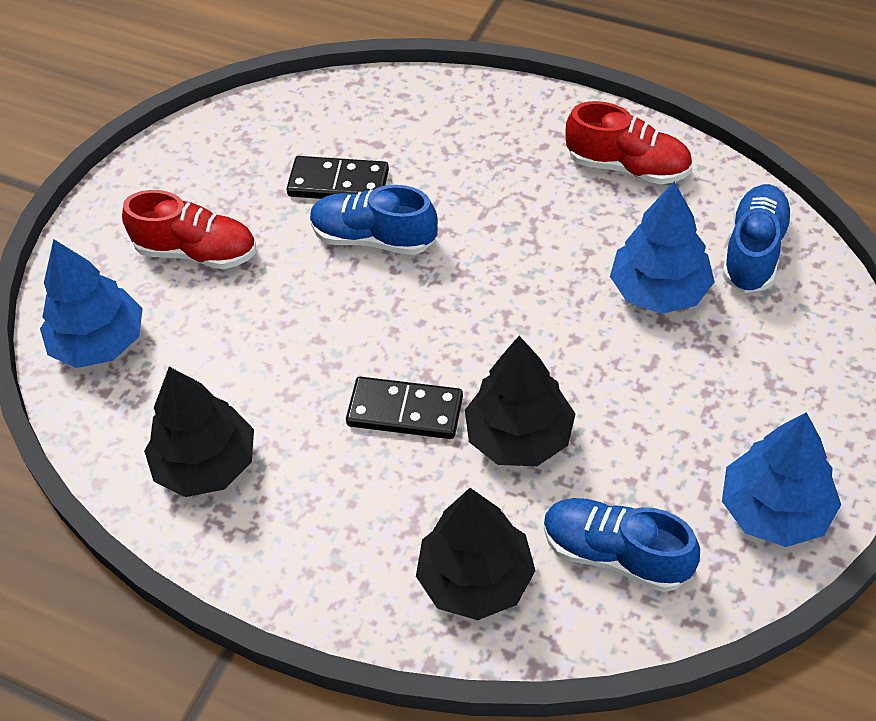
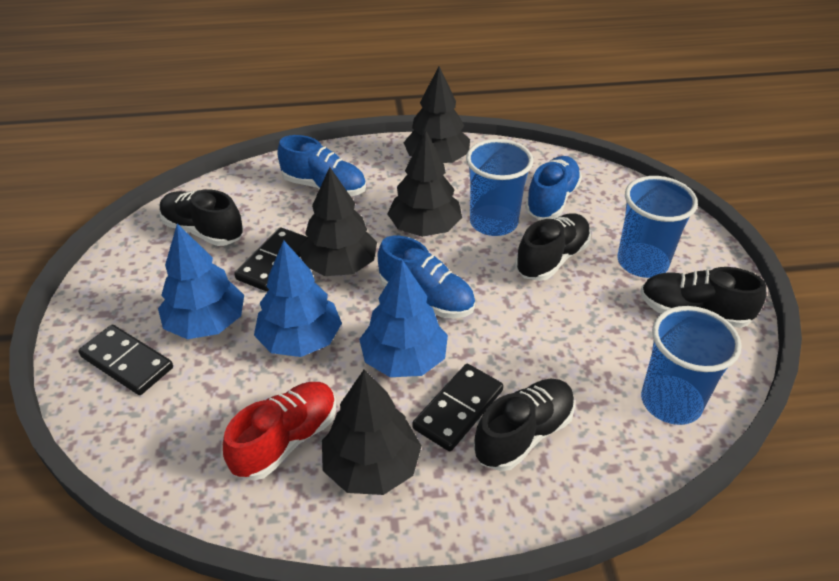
black domino: 2 -> 3
black shoe: 0 -> 4
black tree: 3 -> 4
blue cup: 0 -> 3
red shoe: 2 -> 1

